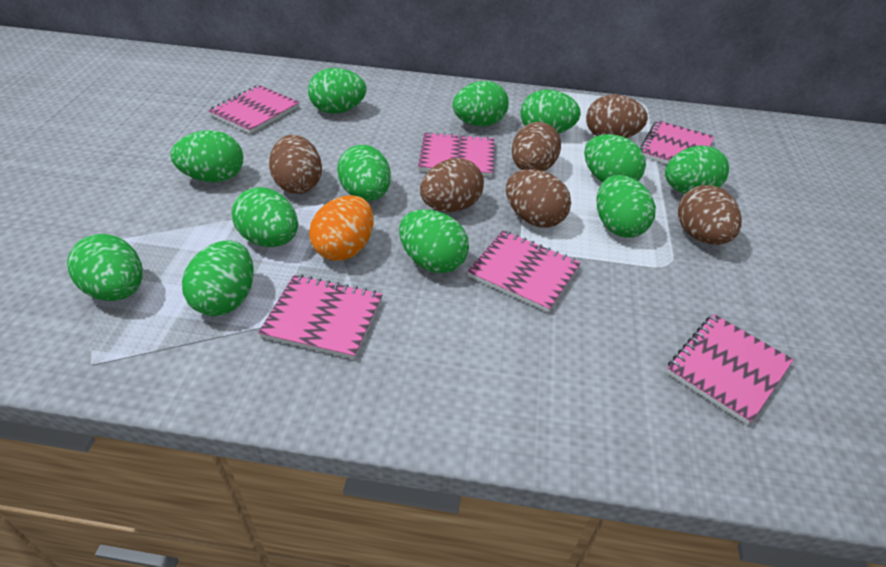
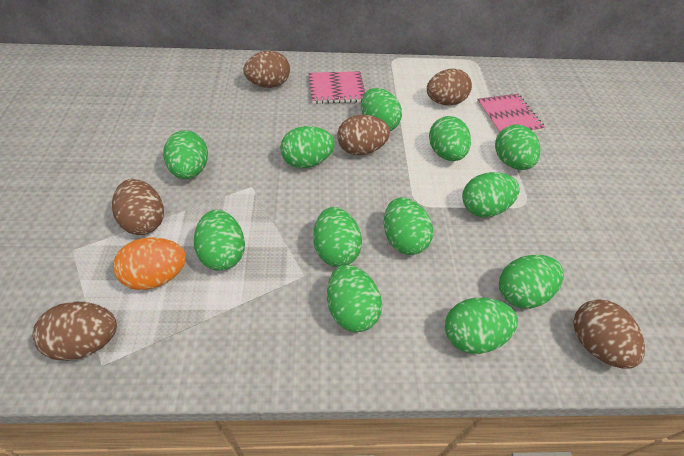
pink notebook: 6 -> 2

